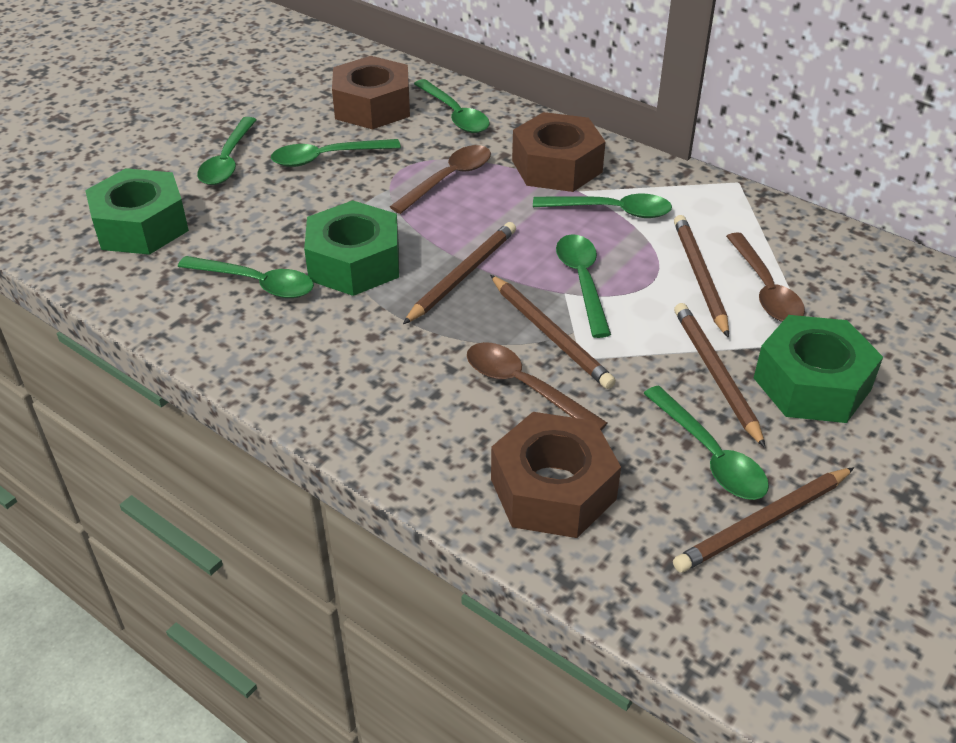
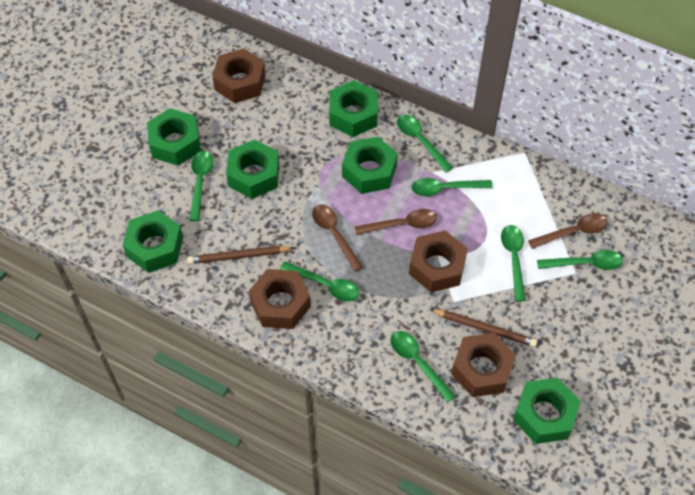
brown nut: 3 -> 4
brown pencil: 5 -> 2
green nut: 3 -> 6

